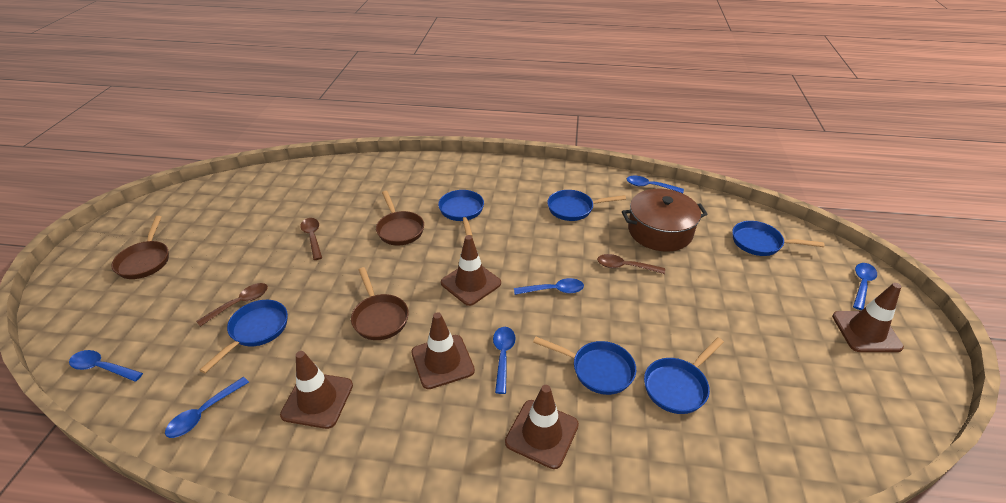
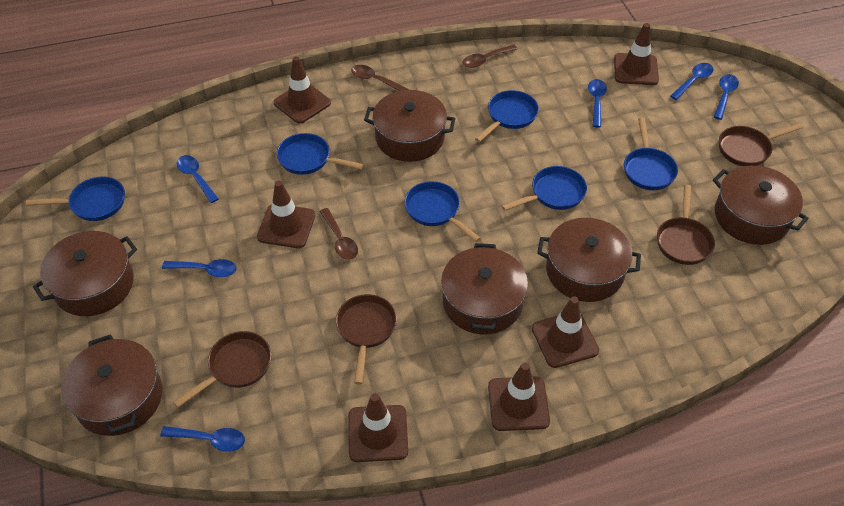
brown pan: 3 -> 4
brown pot: 1 -> 6
brown traffic cone: 5 -> 6

